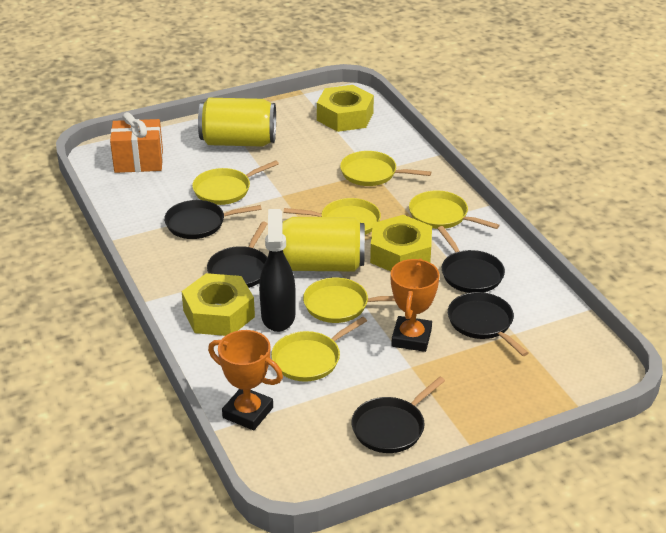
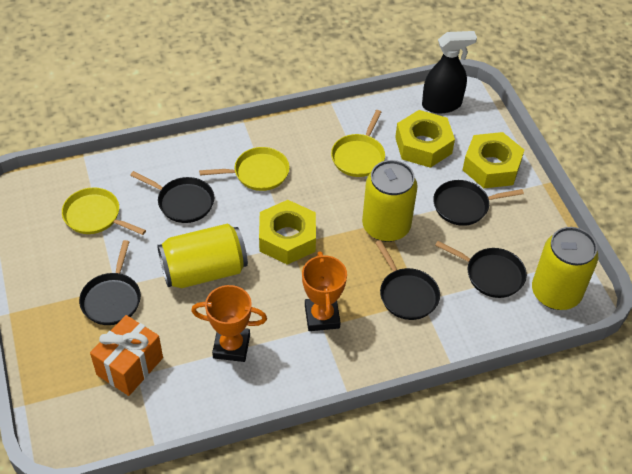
yellow can: 2 -> 3
yellow pan: 6 -> 3

